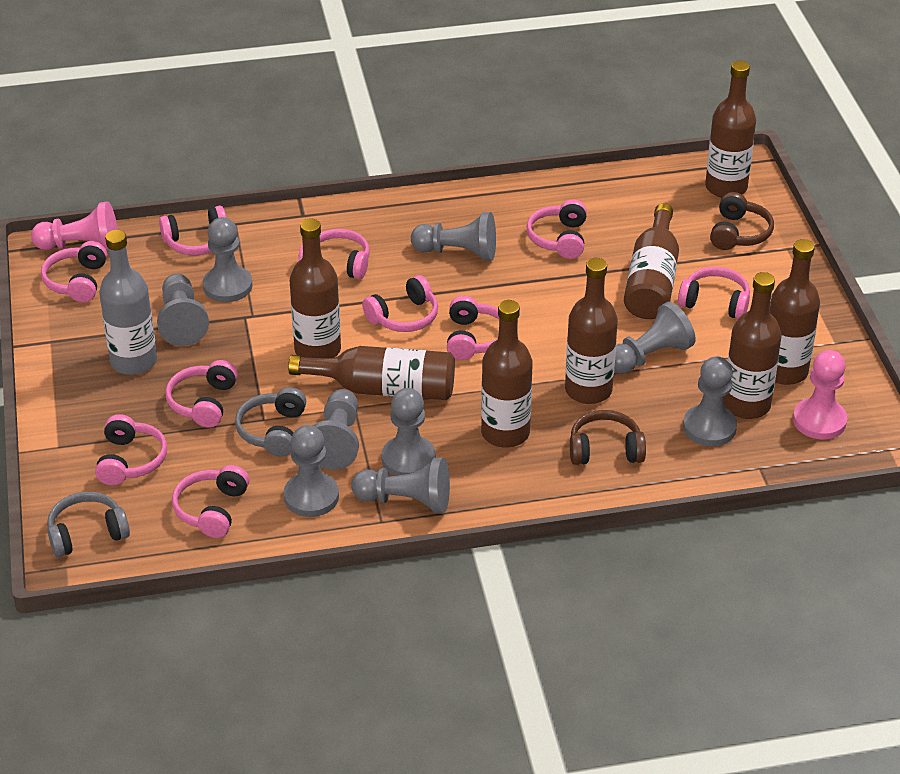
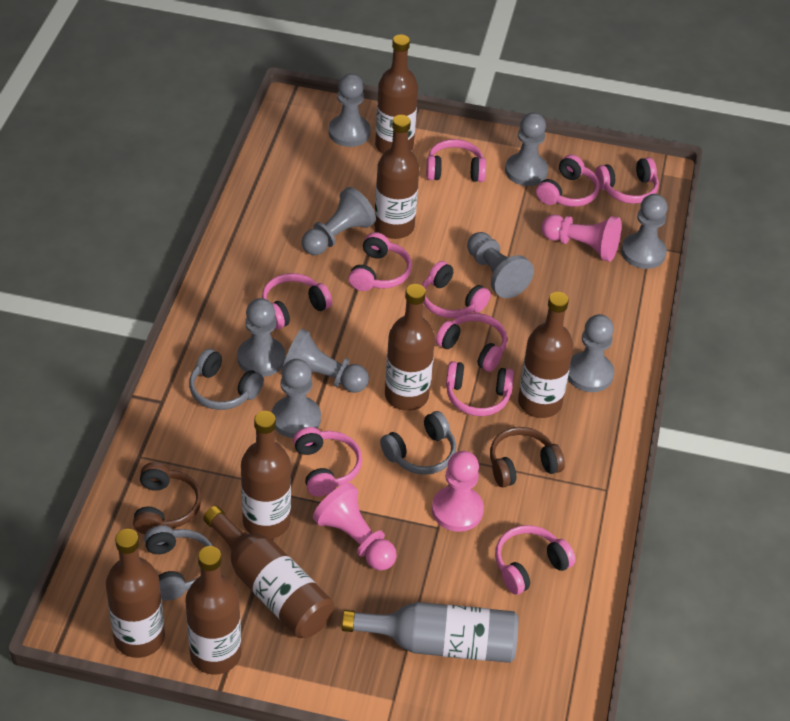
grey headphones: 2 -> 3
pink pawn: 2 -> 3

